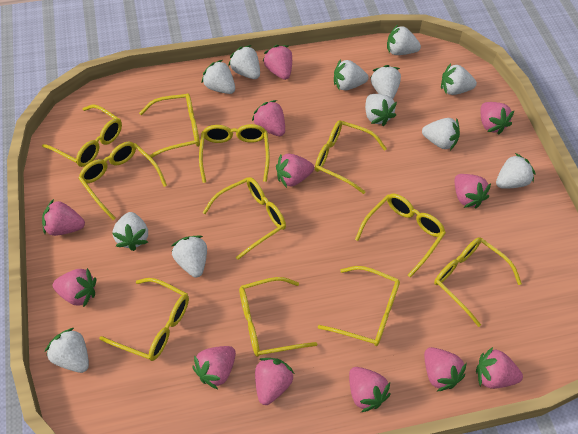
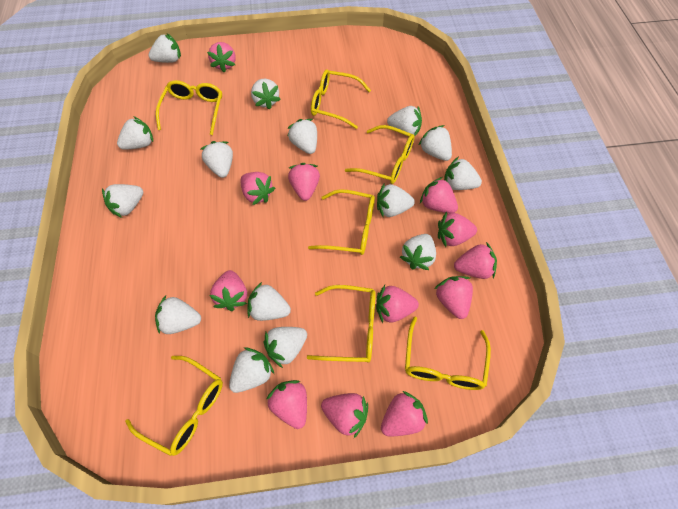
white strawberry: 12 -> 15
yellow glasses: 11 -> 7

